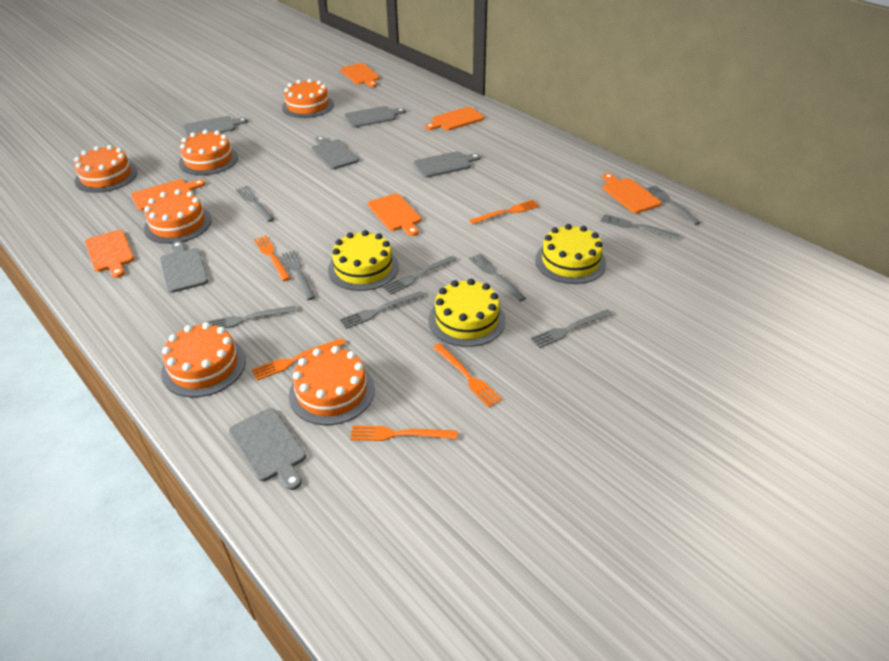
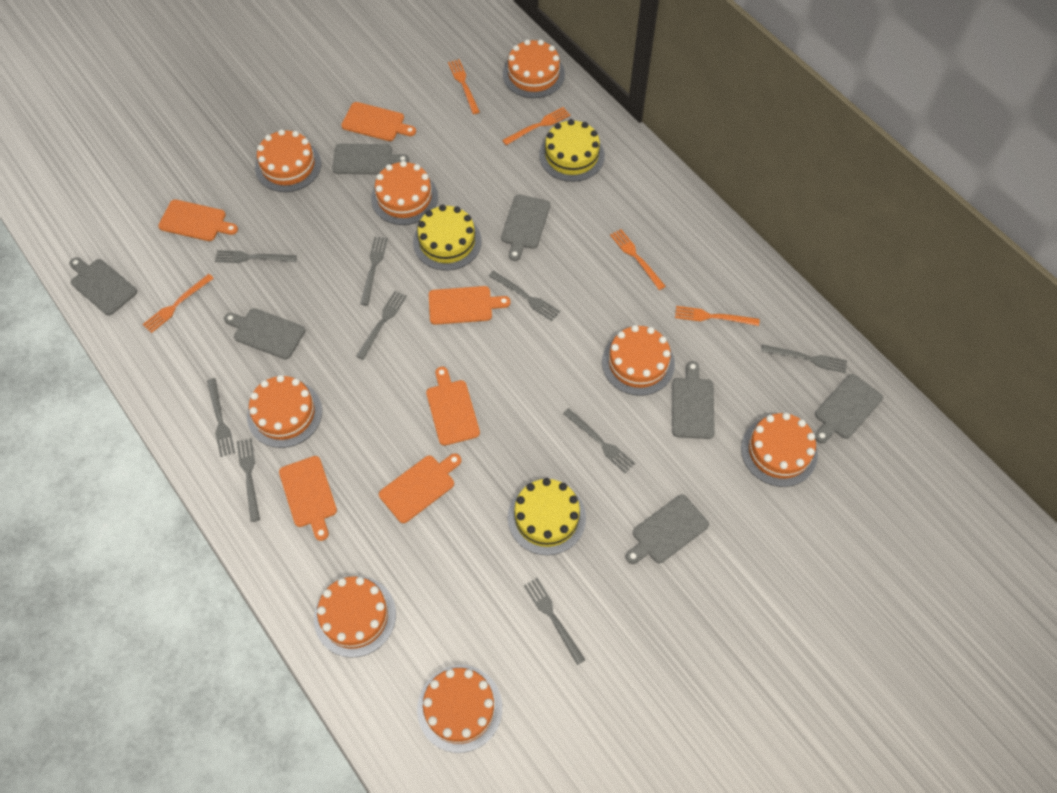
grey cutting board: 6 -> 7
orange cake: 6 -> 8

